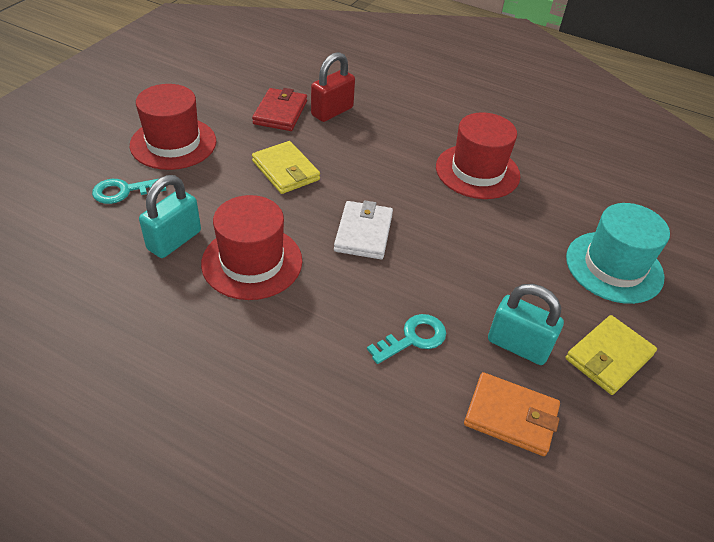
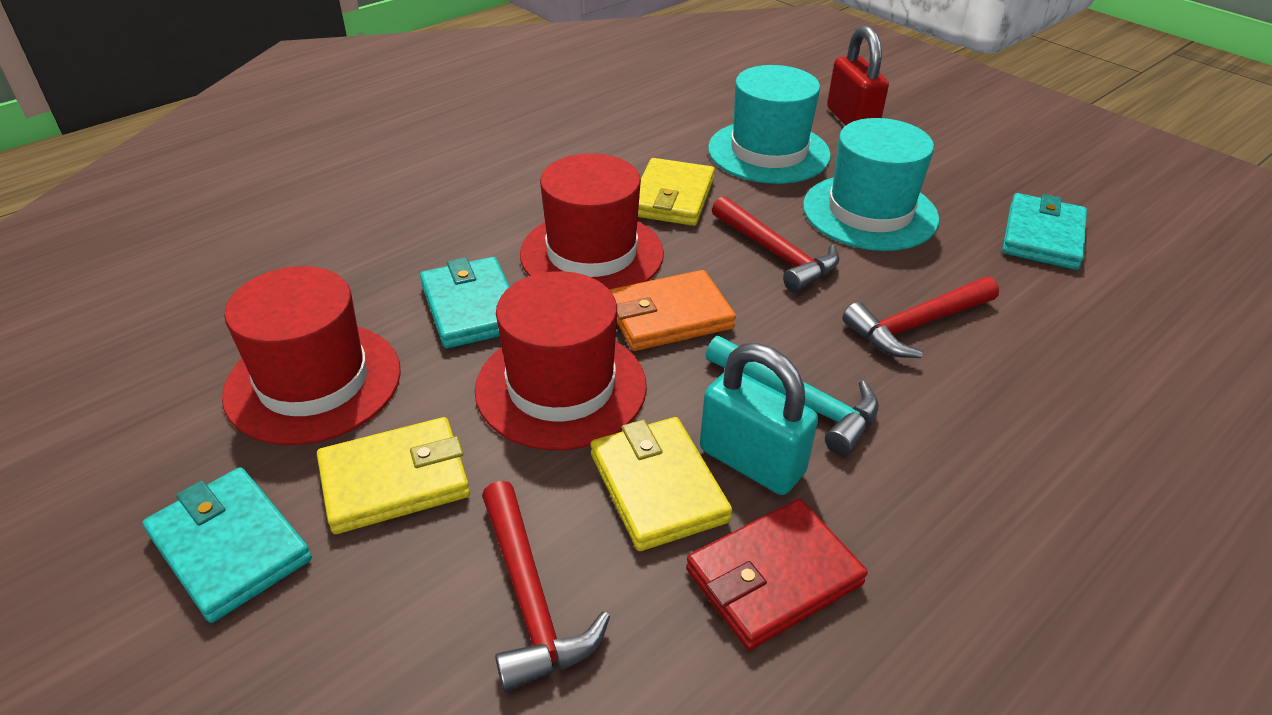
red hammer: 0 -> 3
turquoise hammer: 0 -> 1
turquoise hat: 1 -> 2
turquoise key: 2 -> 0
turquoise padlock: 2 -> 1
turquoise wallet: 0 -> 3
white wallet: 1 -> 0
yellow wallet: 2 -> 3

